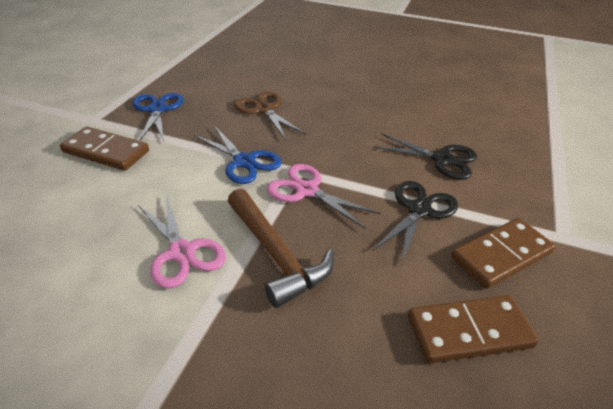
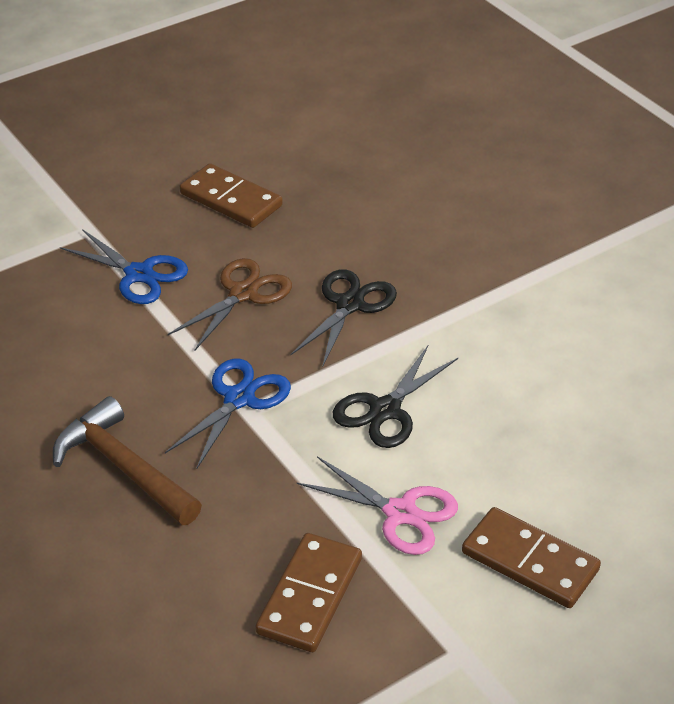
pink scissors: 2 -> 1

